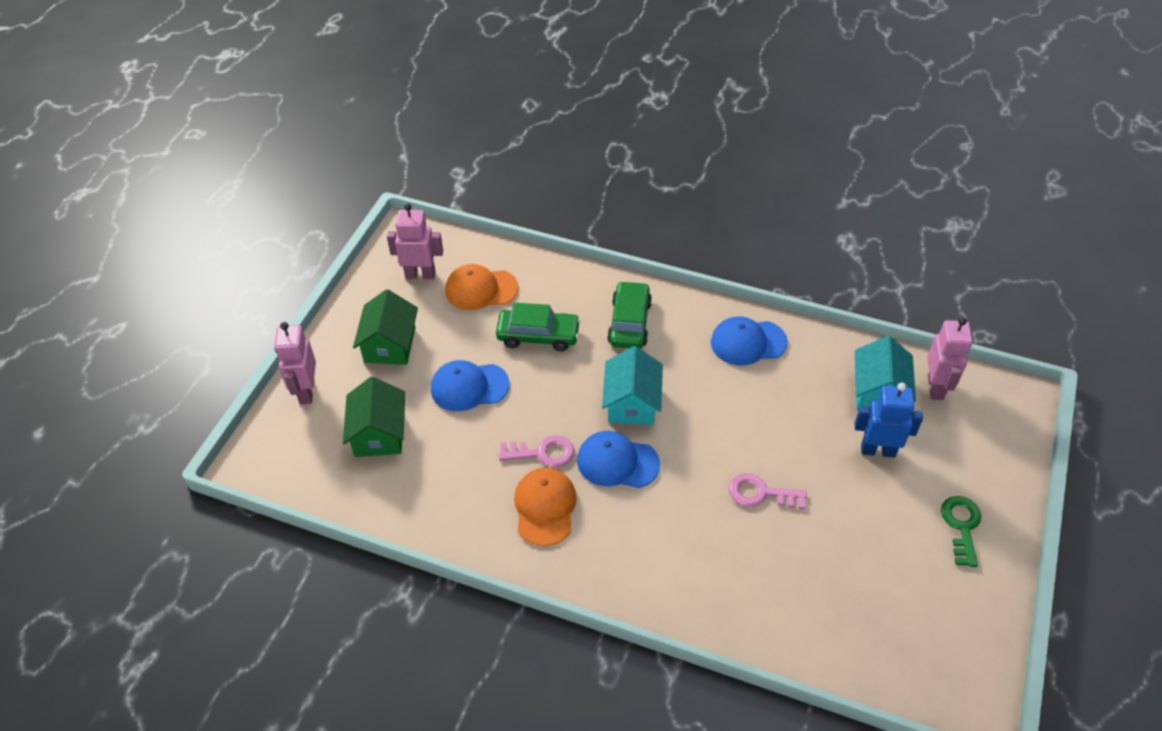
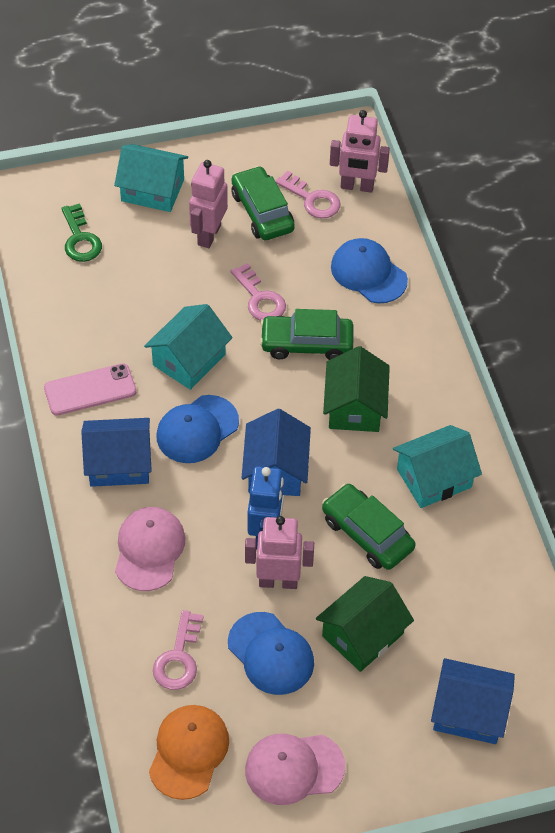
blue house: 0 -> 3
green car: 2 -> 3
orange cap: 2 -> 1
pink cap: 0 -> 2
pink key: 2 -> 3
pink phone: 0 -> 1
turquoise house: 2 -> 3

